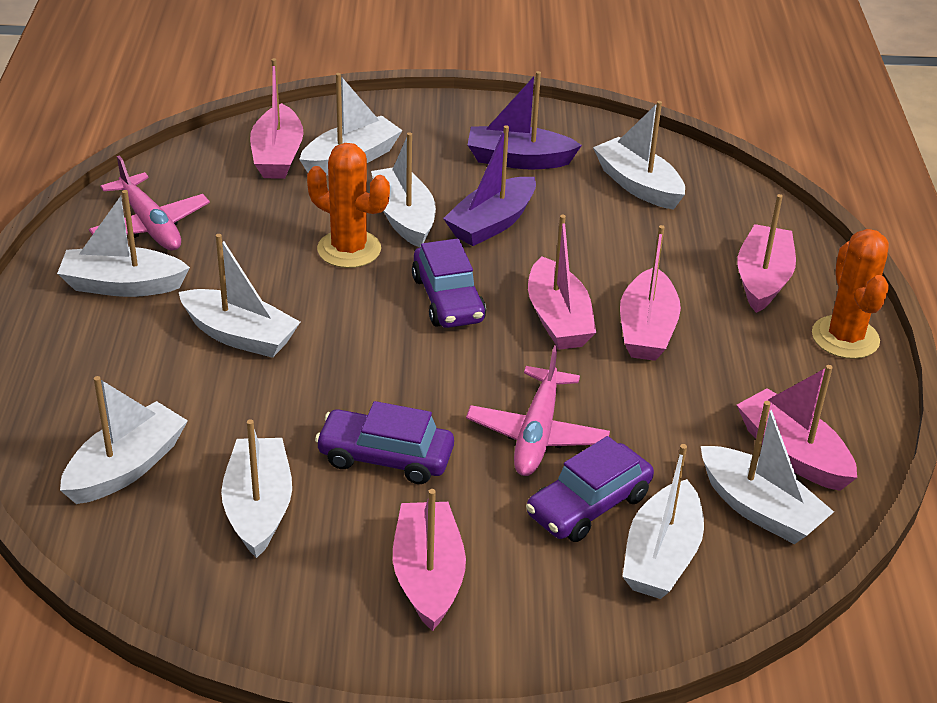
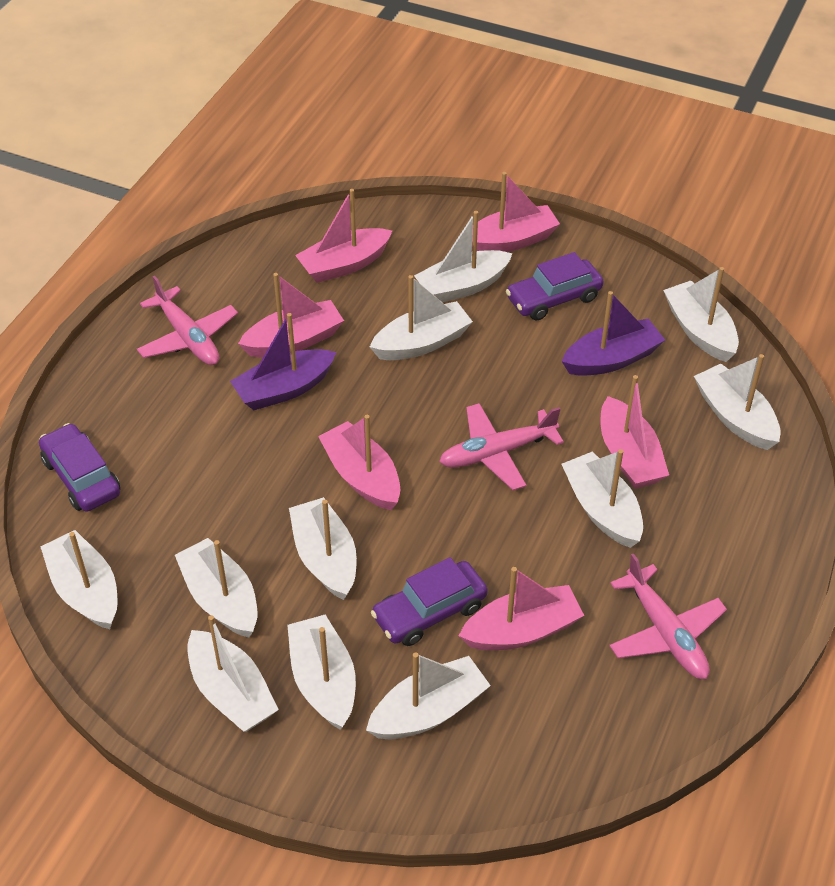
orange cactus: 2 -> 0
pink plane: 2 -> 3
white boat: 9 -> 11

